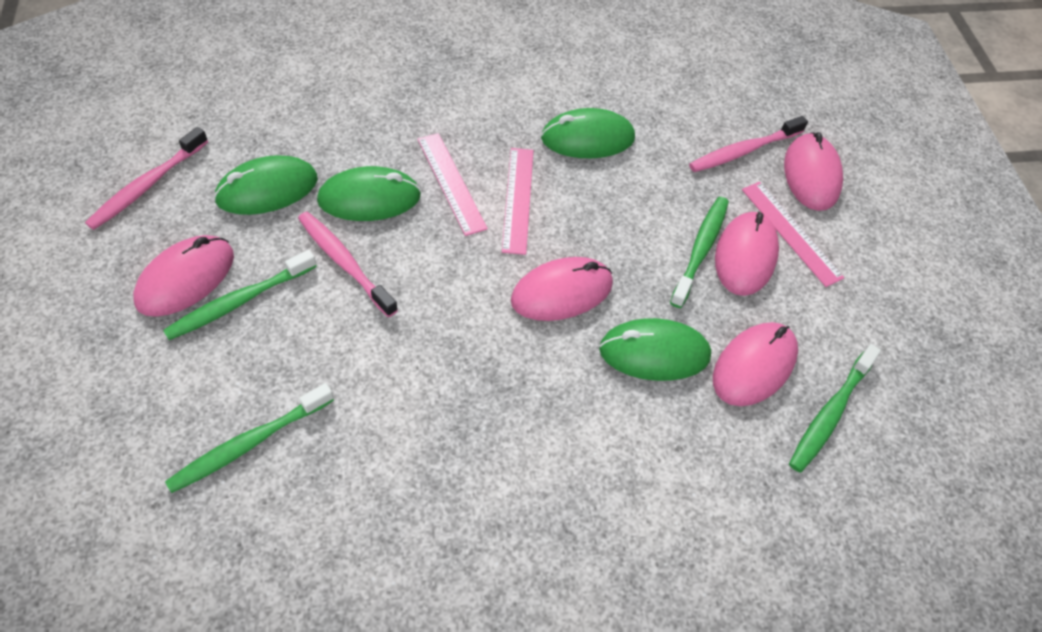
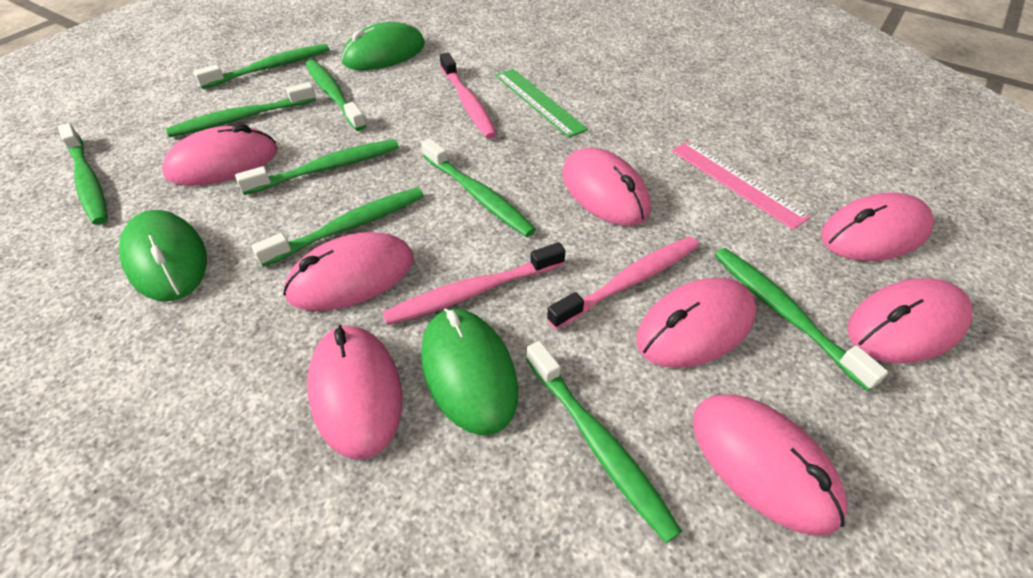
green mouse: 4 -> 3
green ruler: 0 -> 1
green toothbrush: 4 -> 9
pink mouse: 5 -> 8
pink ruler: 3 -> 1

